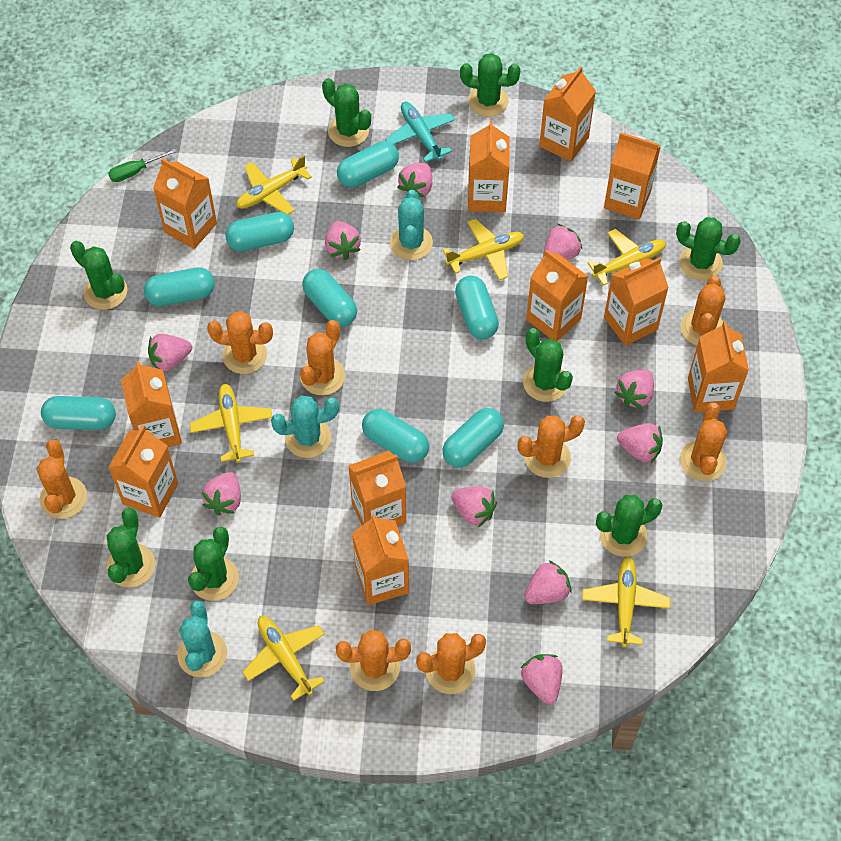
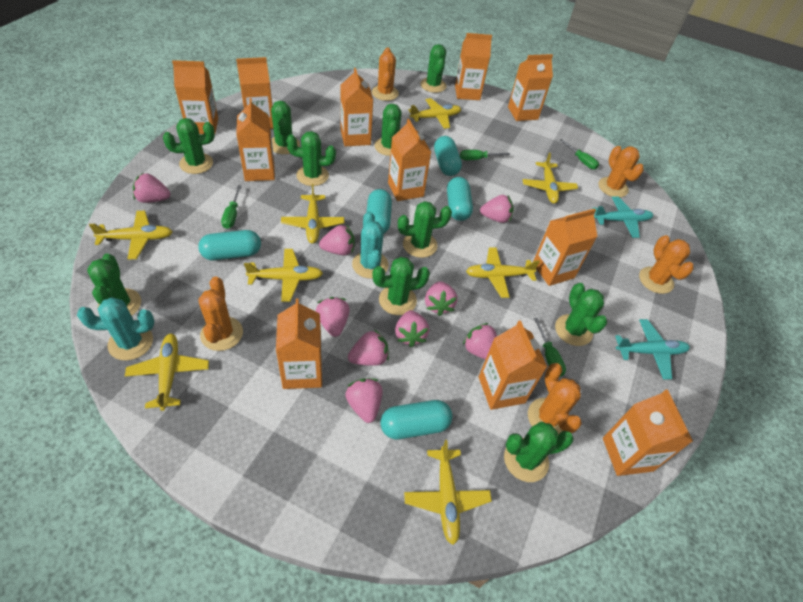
green cactus: 8 -> 10
green screwdriver: 1 -> 4
orange cactus: 8 -> 5
pink strawberry: 10 -> 9
turquoise cactus: 3 -> 2
turquoise capsule: 8 -> 5
turquoise plane: 1 -> 2
yellow plane: 6 -> 8

